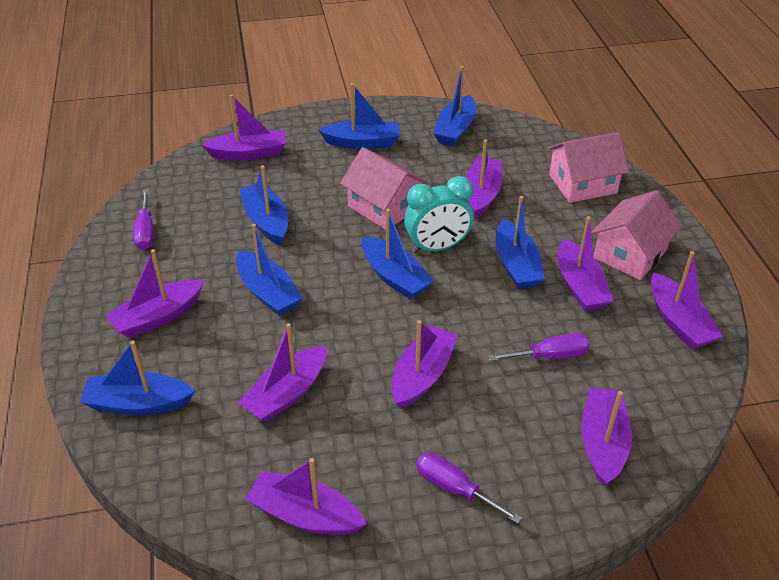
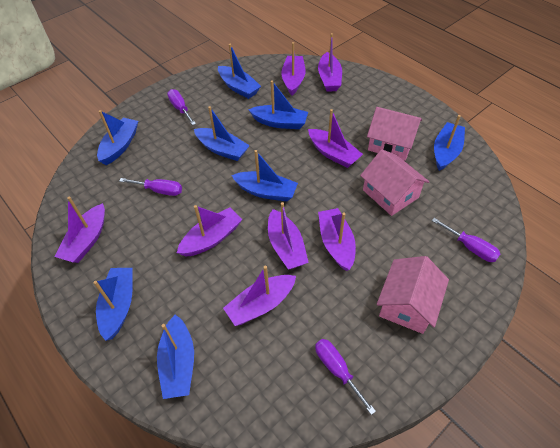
blue boat: 7 -> 8
purple boat: 9 -> 8
purple screwdriver: 3 -> 4
turquoise clock: 1 -> 0

